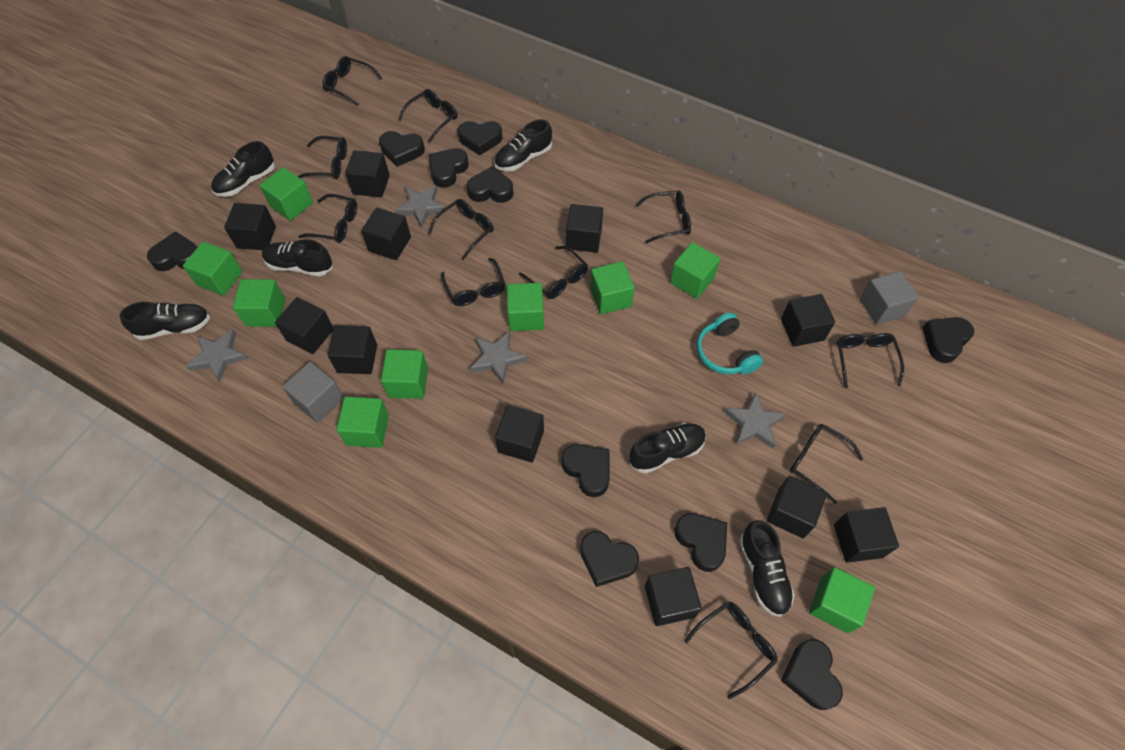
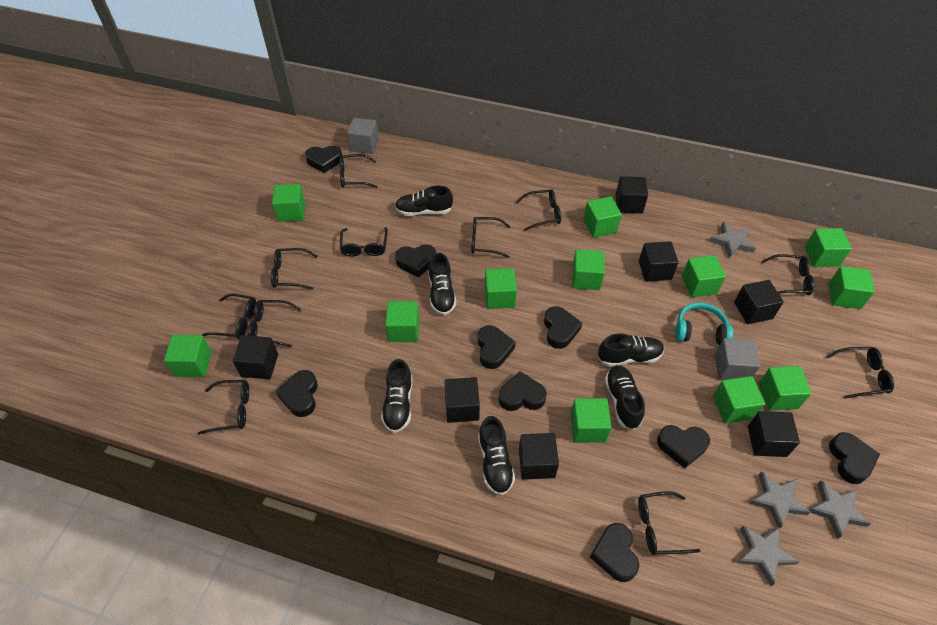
black cube: 11 -> 7
black heart: 10 -> 9
green cube: 9 -> 12

